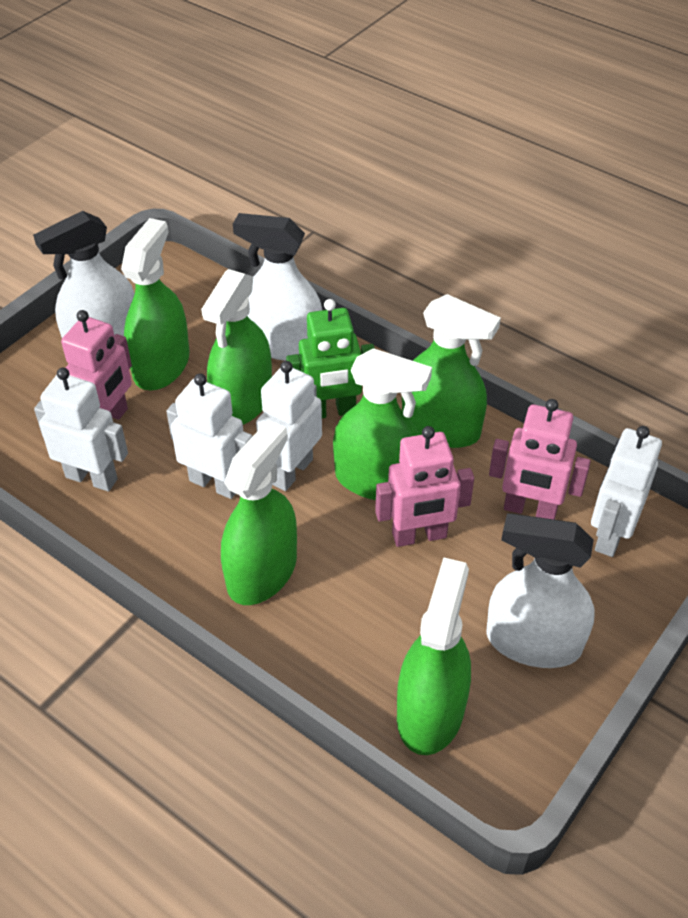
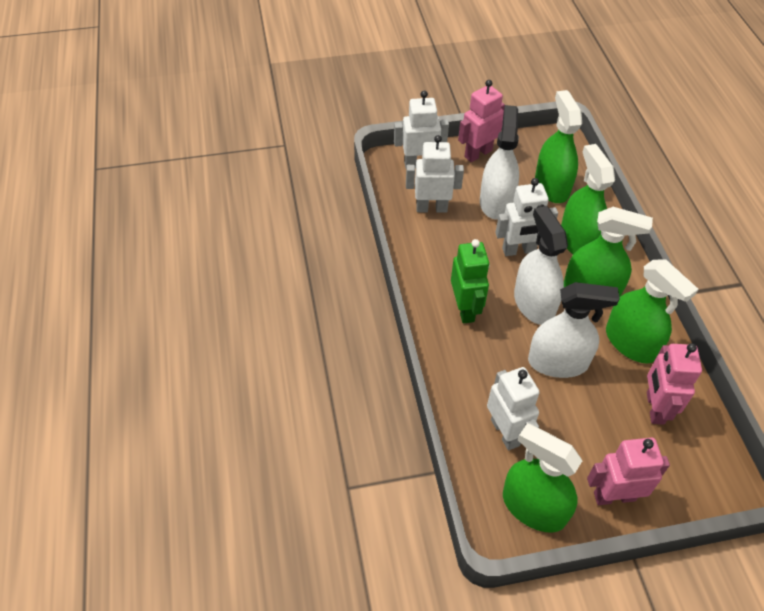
green spray bottle: 6 -> 5

